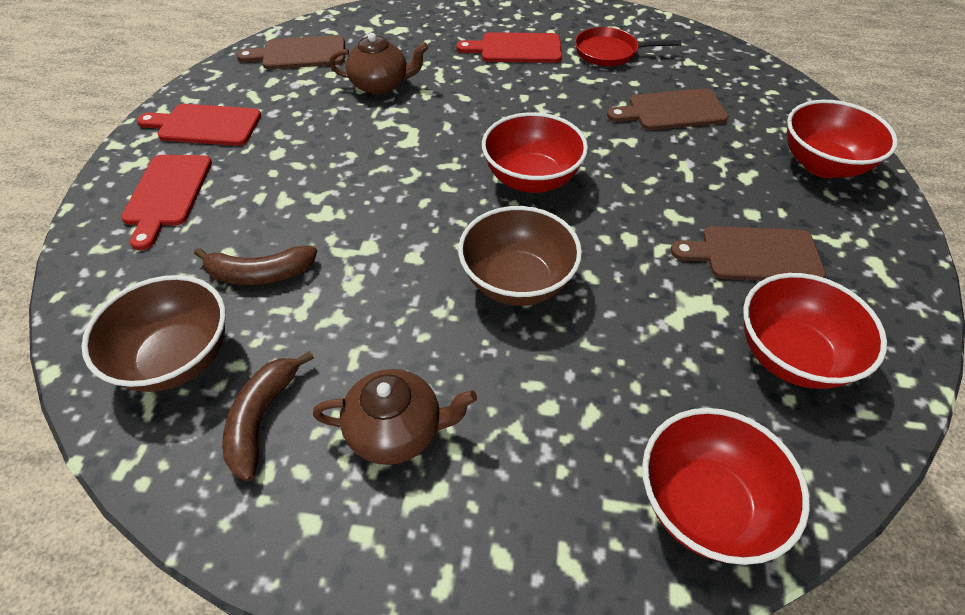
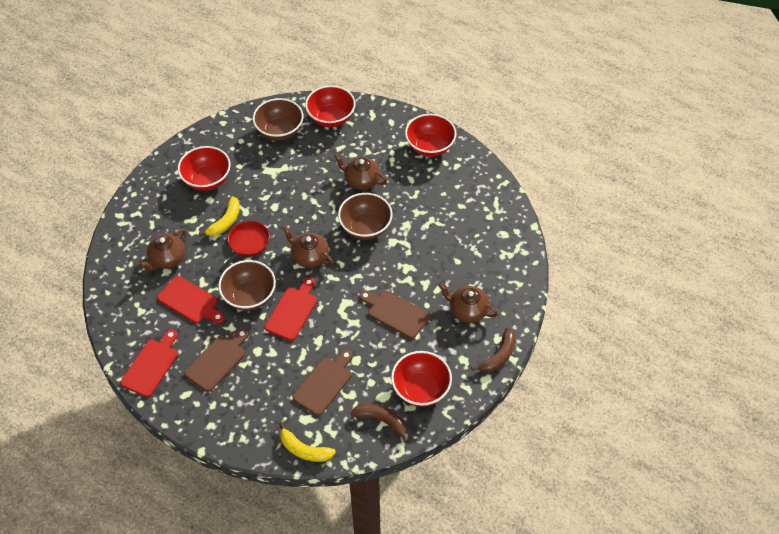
brown bowl: 2 -> 3
brown teapot: 2 -> 4
yellow banana: 0 -> 2

